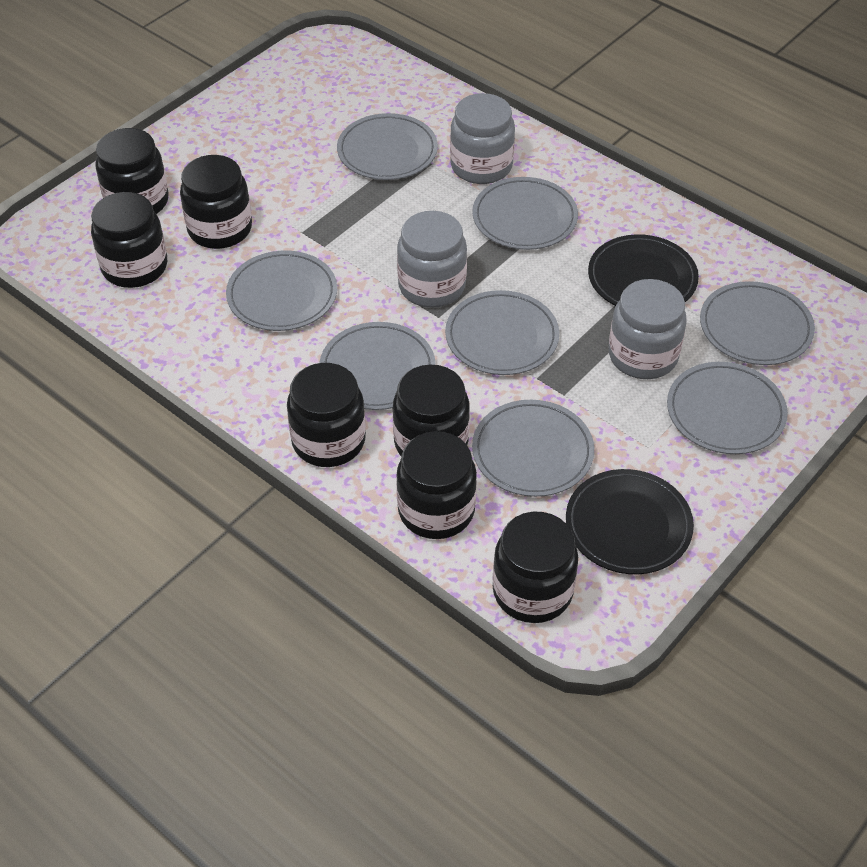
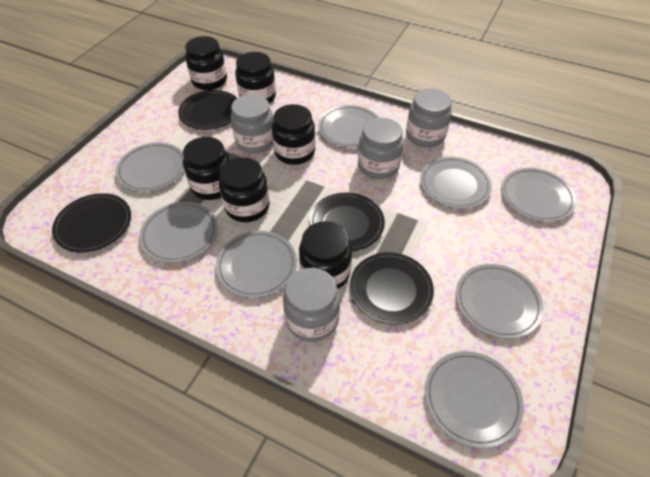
black jar: 7 -> 6
black plate: 2 -> 4
grey jar: 3 -> 4

